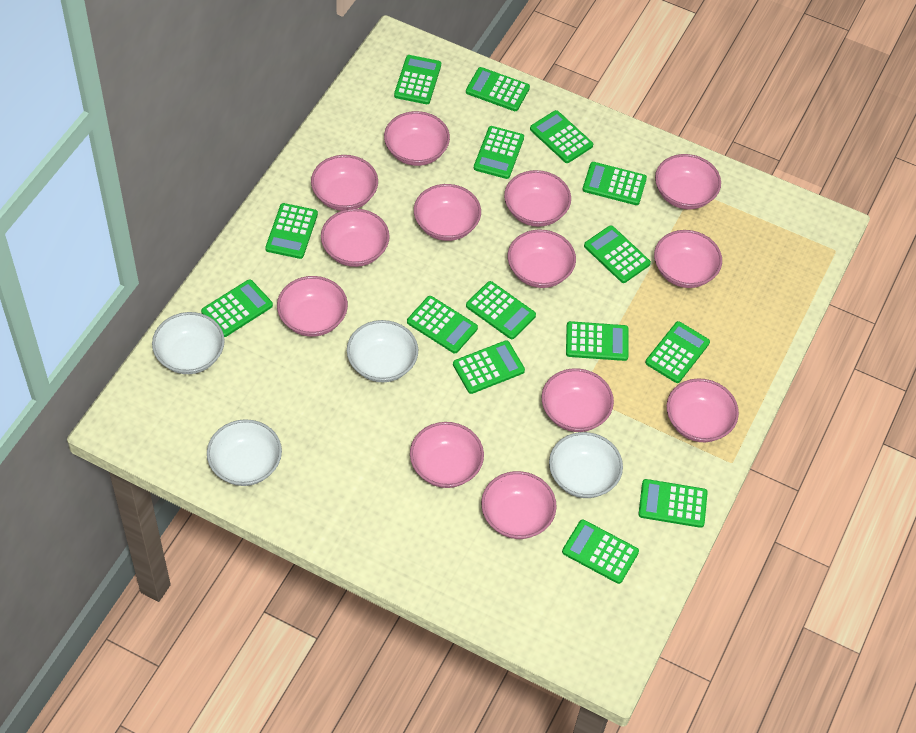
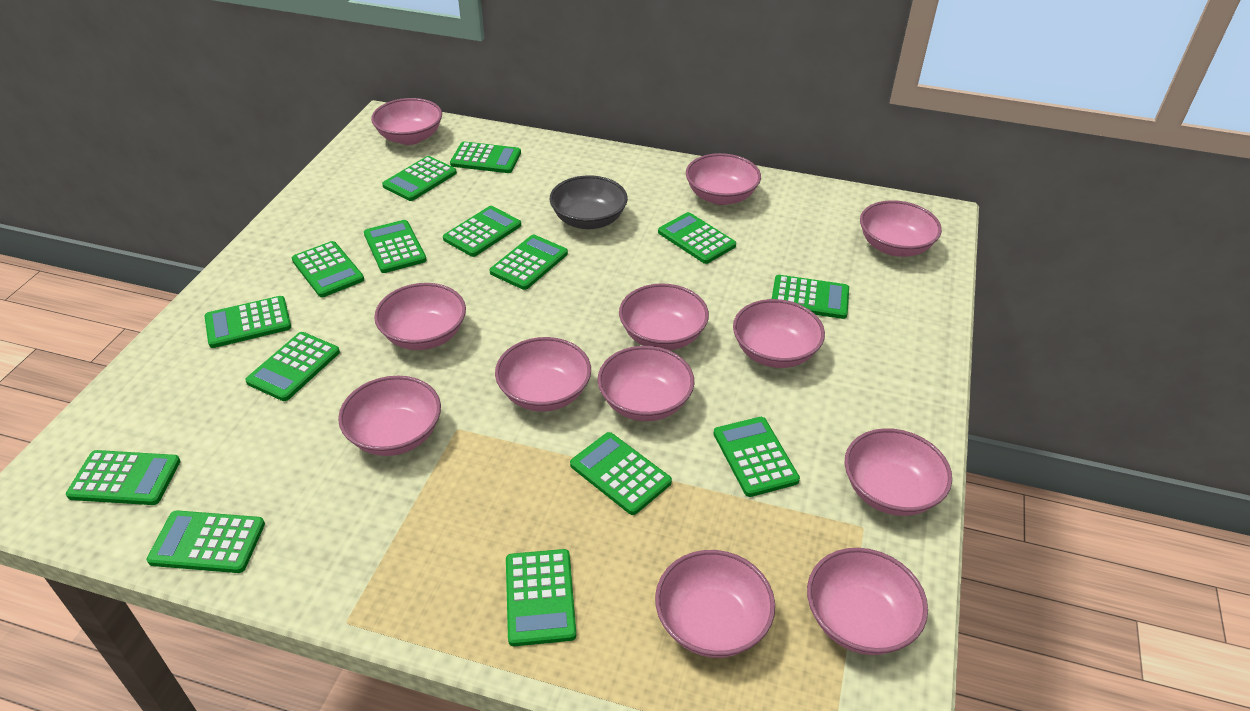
grey bowl: 0 -> 1
pink bowl: 13 -> 12
white bowl: 4 -> 0

